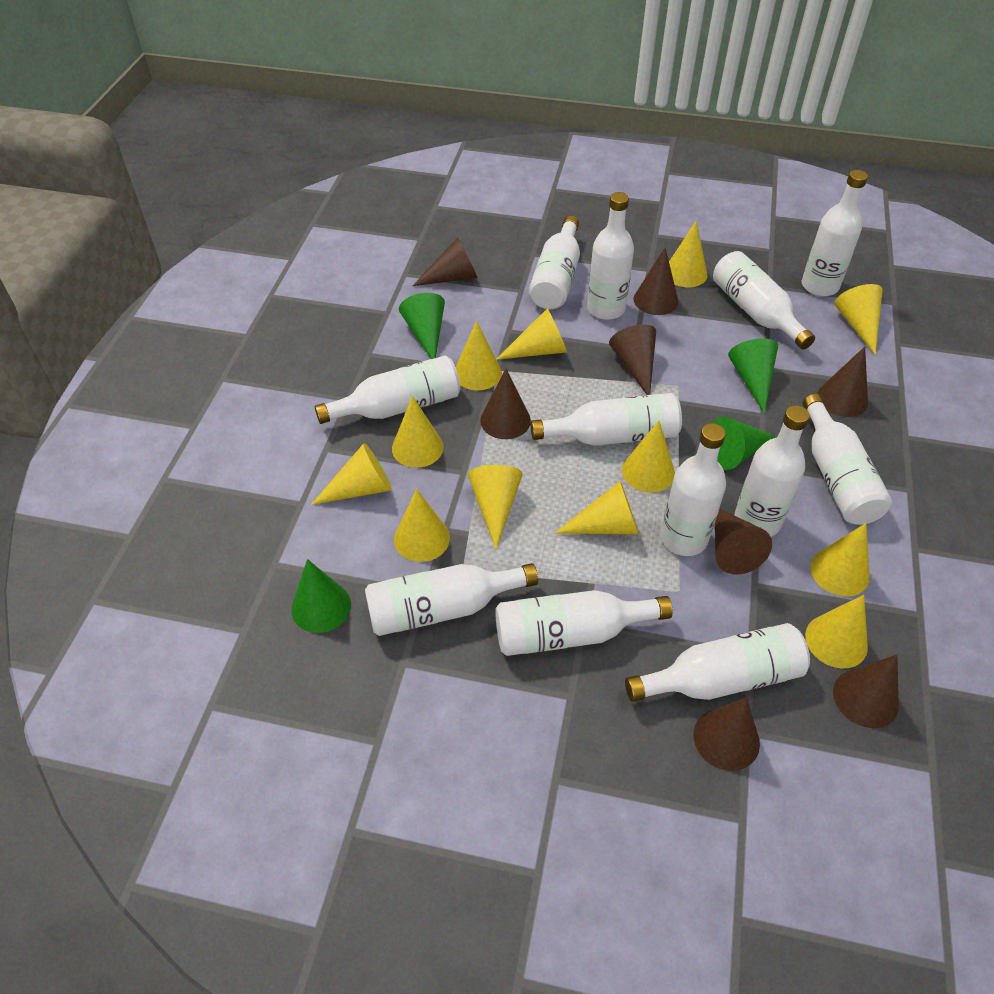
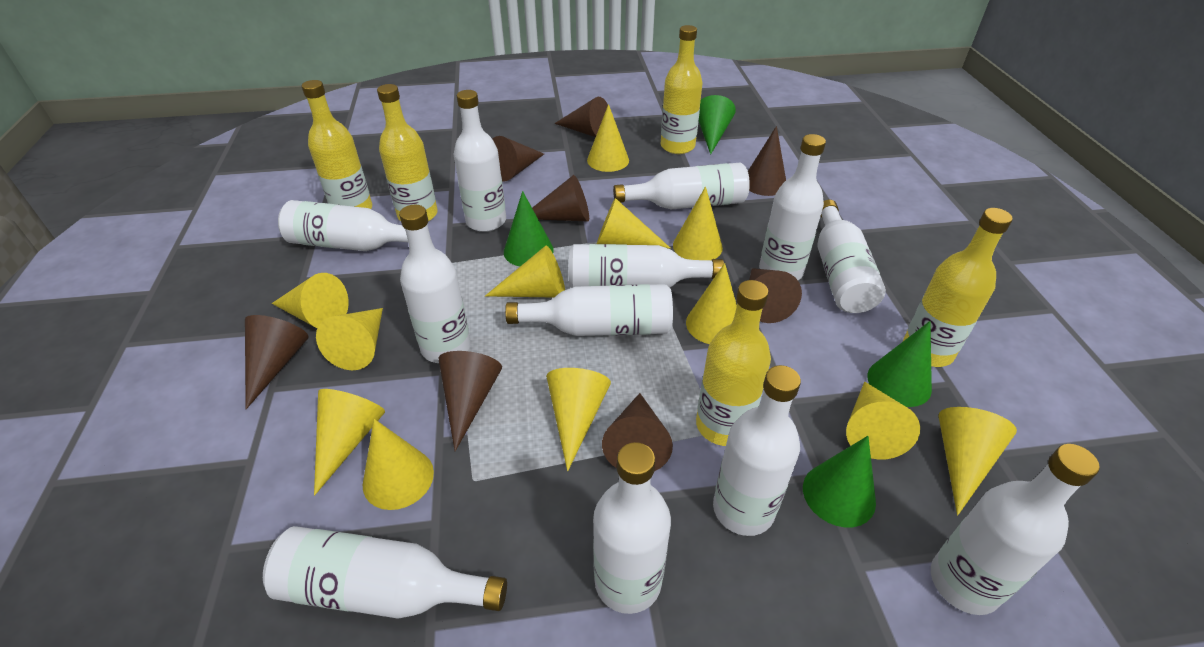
yellow bottle: 0 -> 5

